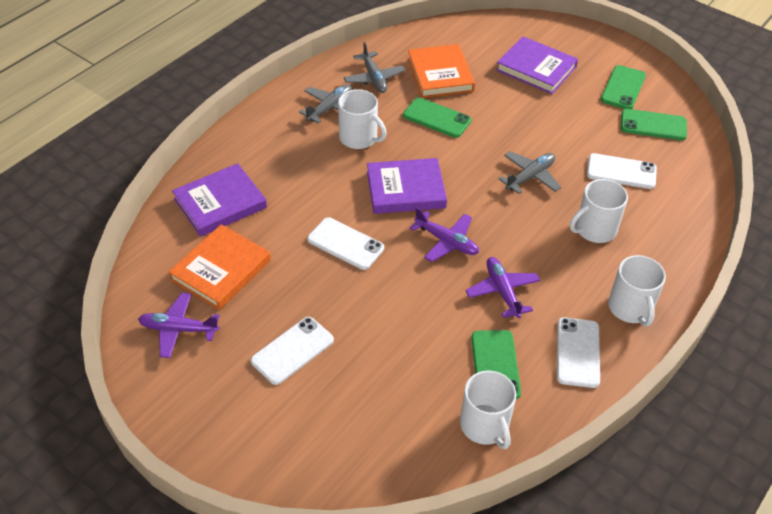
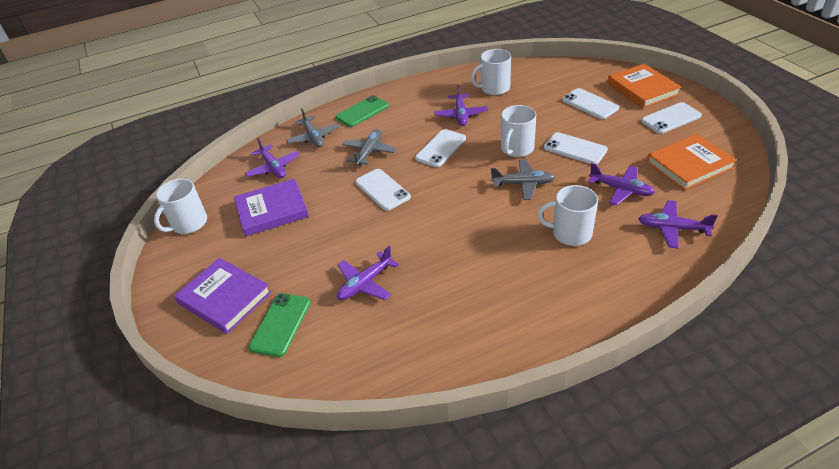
green phone: 4 -> 2
purple book: 3 -> 2
purple plane: 3 -> 5
white phone: 4 -> 5

